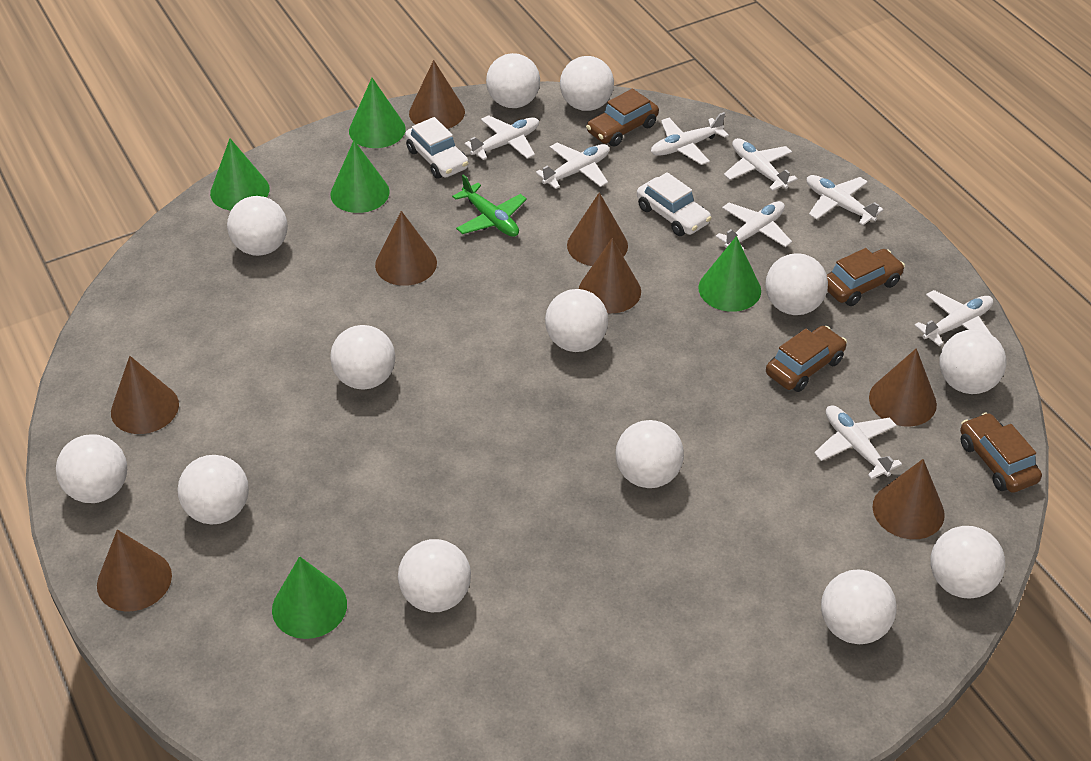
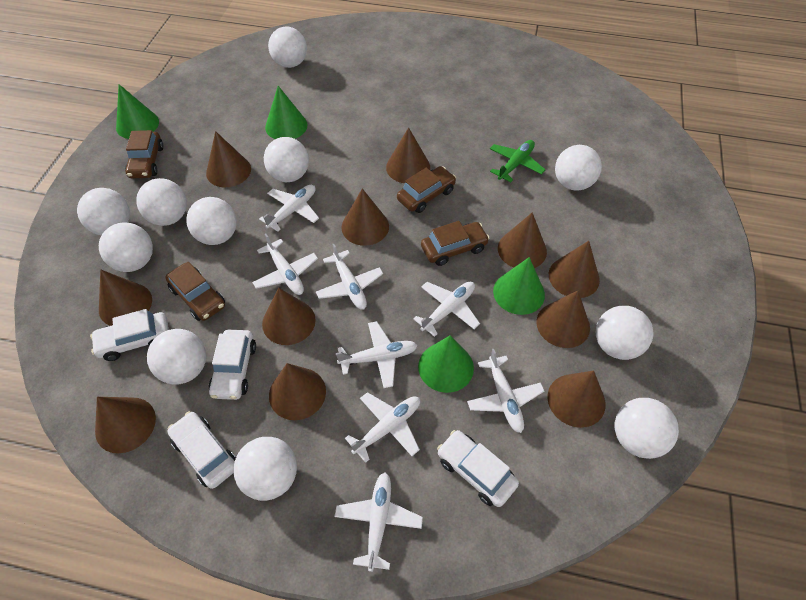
brown cone: 8 -> 11
green cone: 5 -> 4
white ball: 13 -> 11
white car: 2 -> 4

